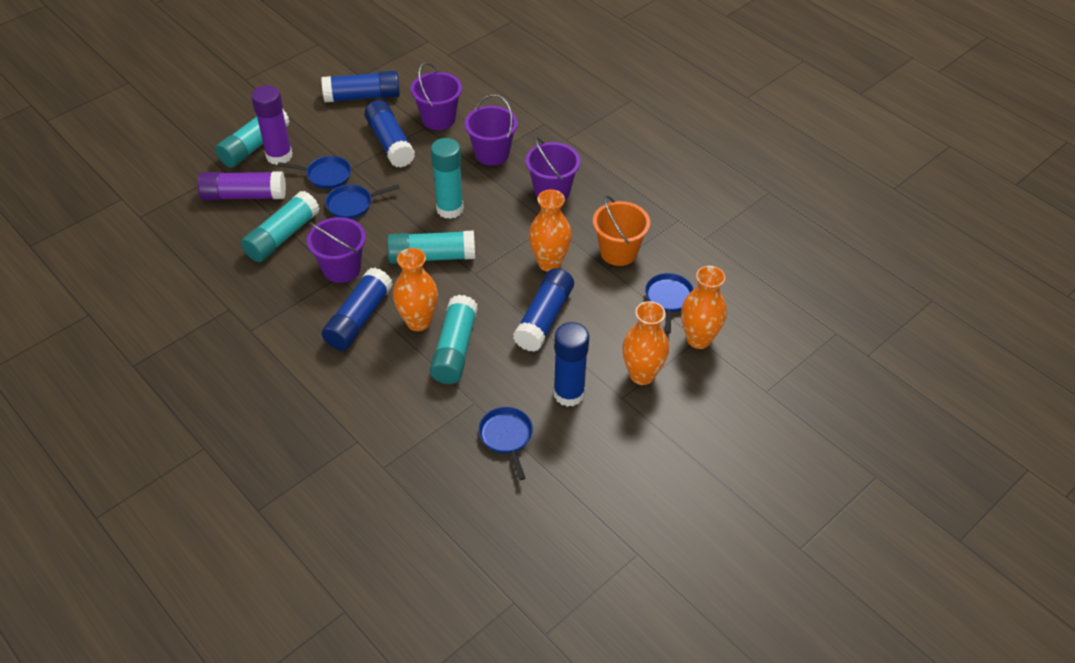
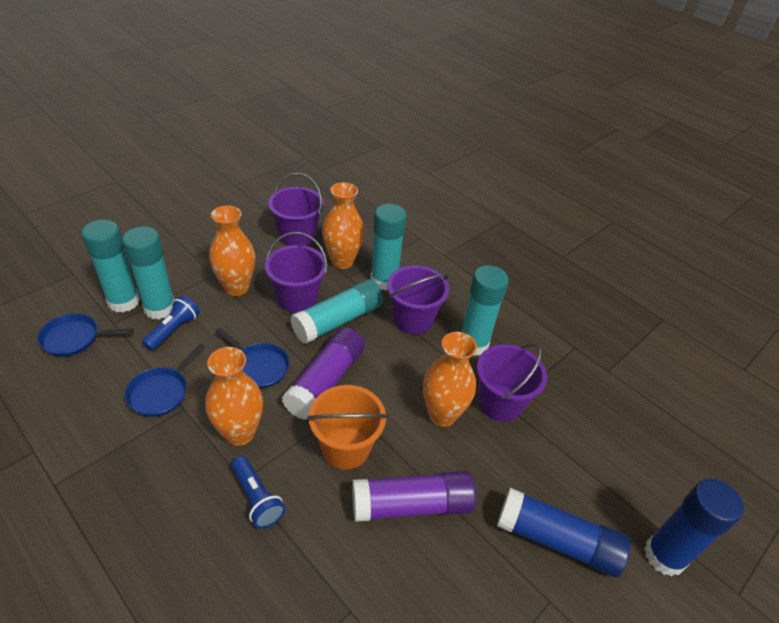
blue flashlight: 0 -> 2
blue glue stick: 5 -> 2
blue pan: 4 -> 3

